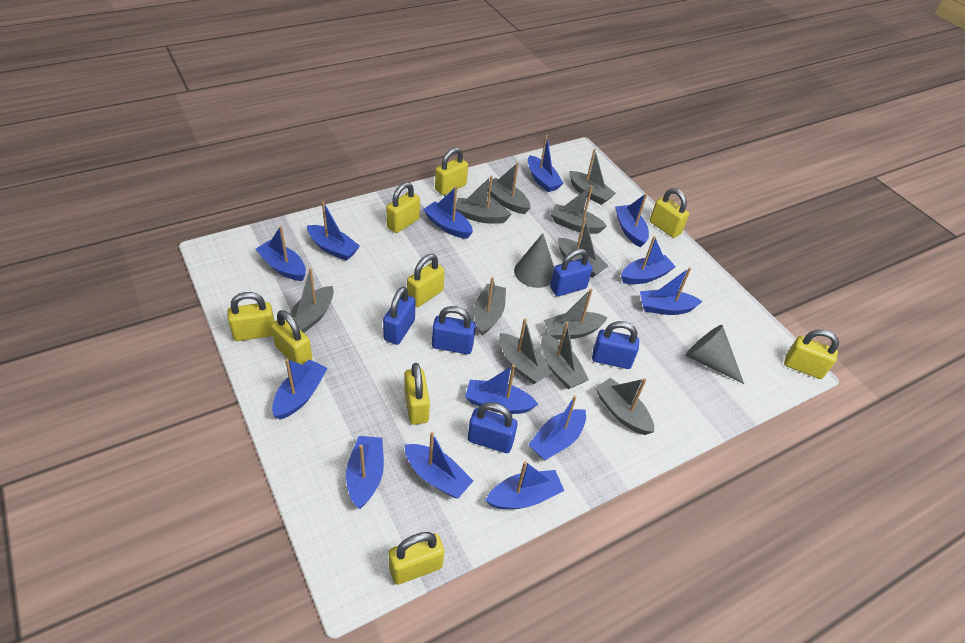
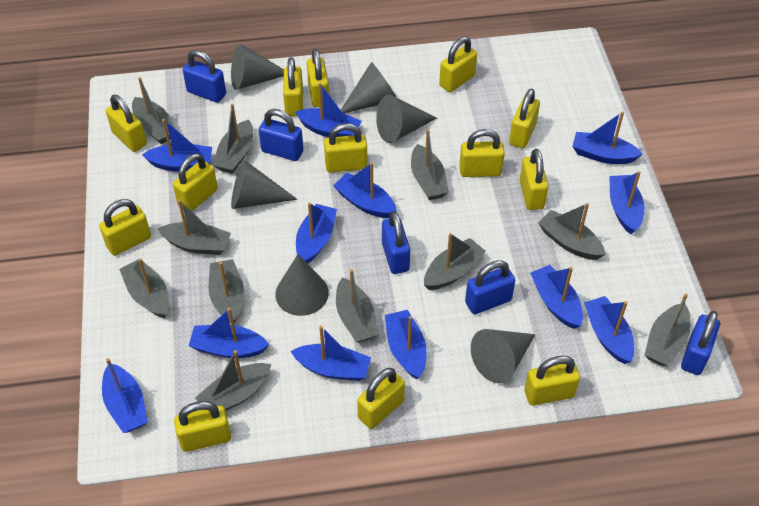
blue boat: 13 -> 12
grey cone: 2 -> 6
yellow padlock: 9 -> 13

